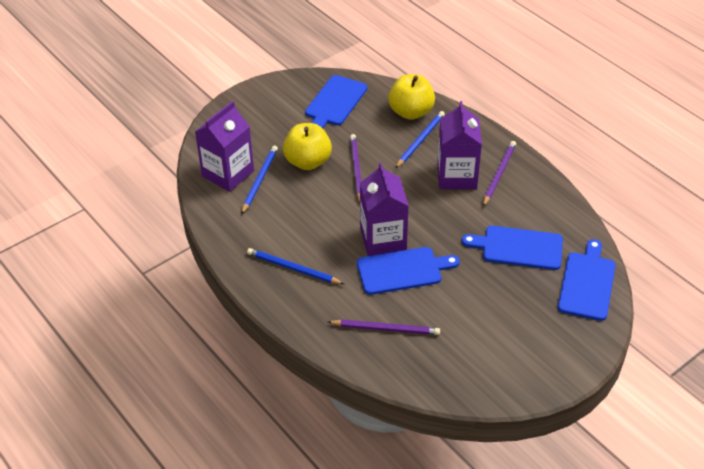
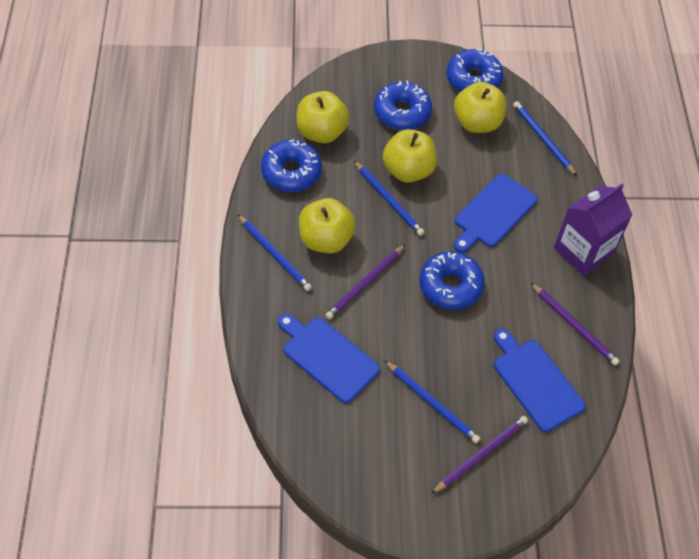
blue cutting board: 4 -> 3
blue donut: 0 -> 4
blue pencil: 3 -> 4
purple carton: 3 -> 1
yellow apple: 2 -> 4

